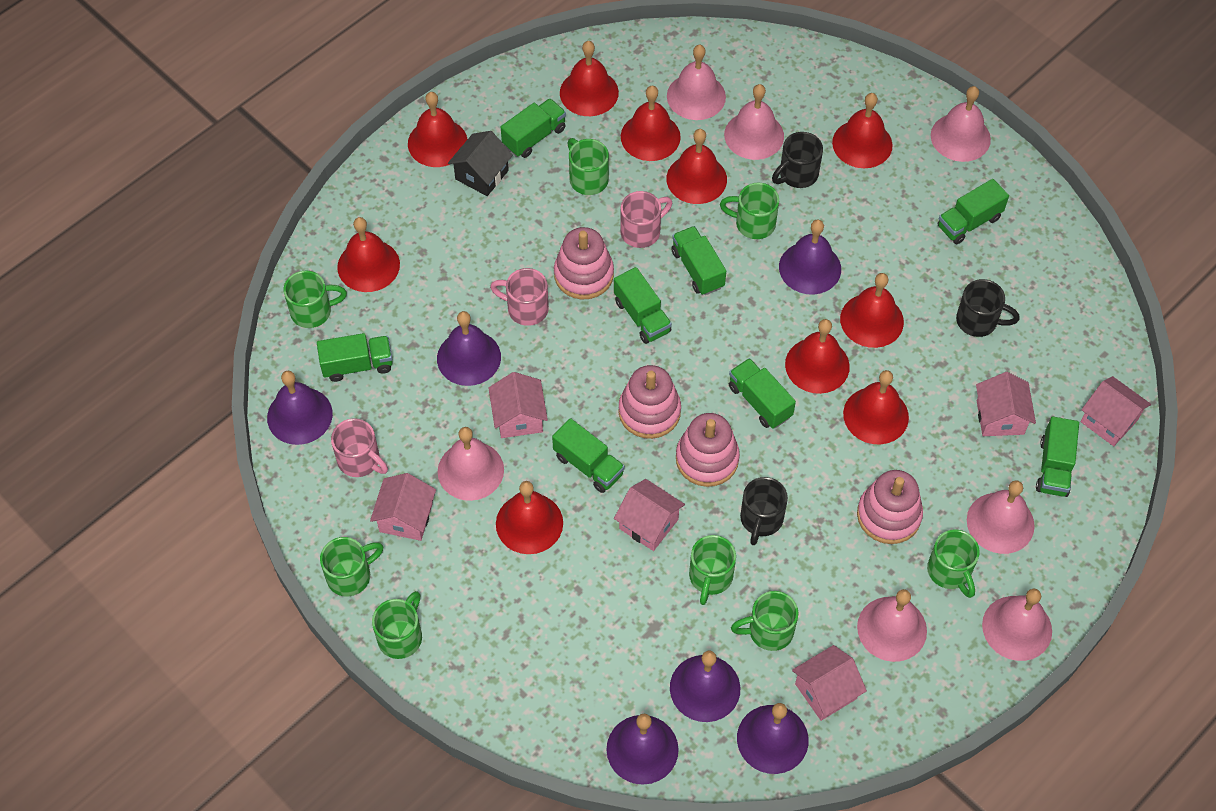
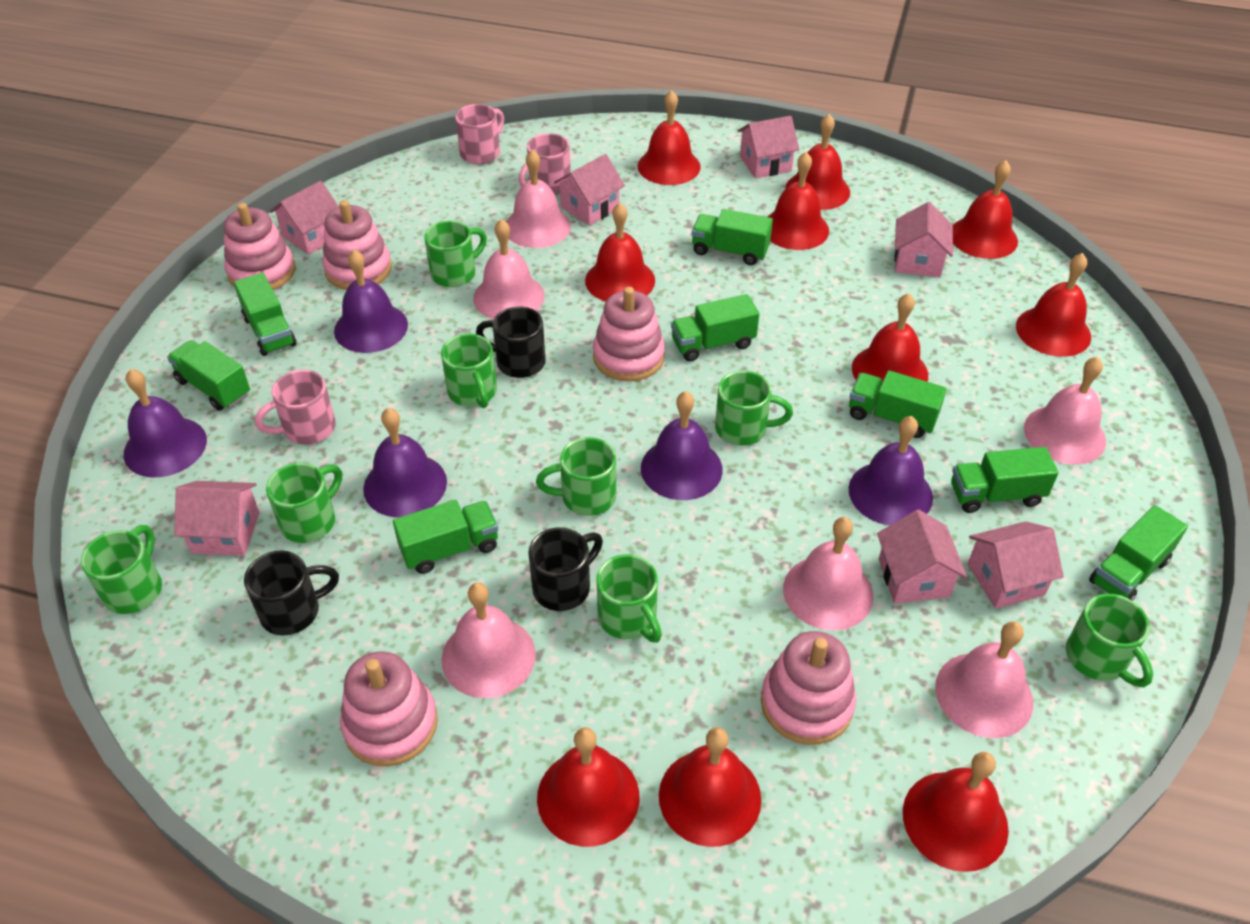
black house: 1 -> 0
pink bell: 7 -> 6
pink house: 6 -> 7
pink stacking toy: 4 -> 5
purple bell: 6 -> 5

